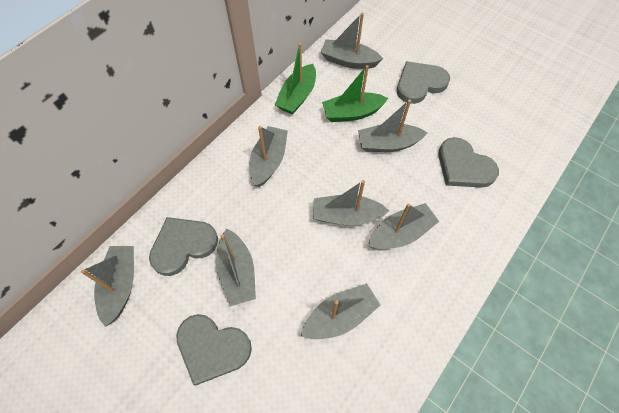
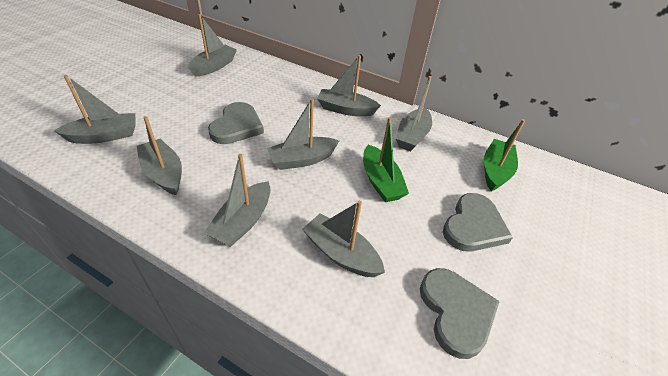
grey heart: 4 -> 3

